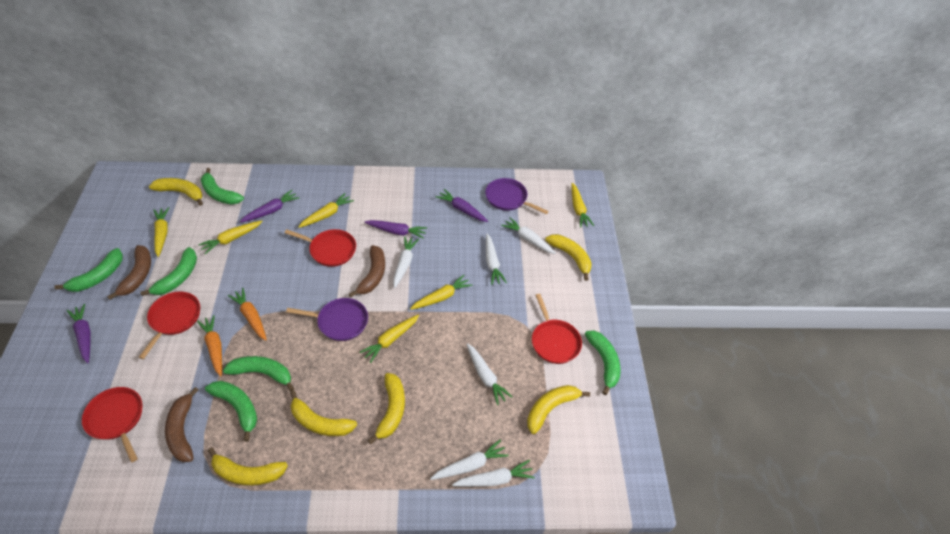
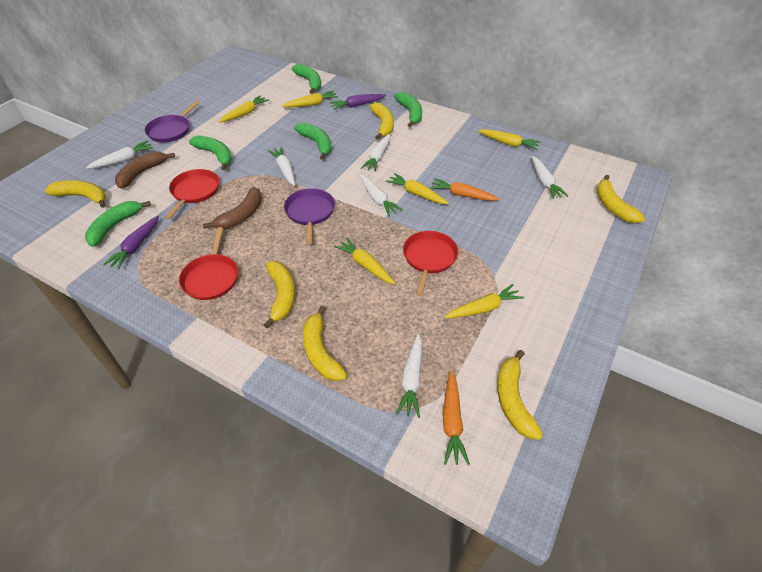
brown banana: 3 -> 2
green banana: 6 -> 5
purple carrot: 4 -> 2
red pan: 4 -> 3

